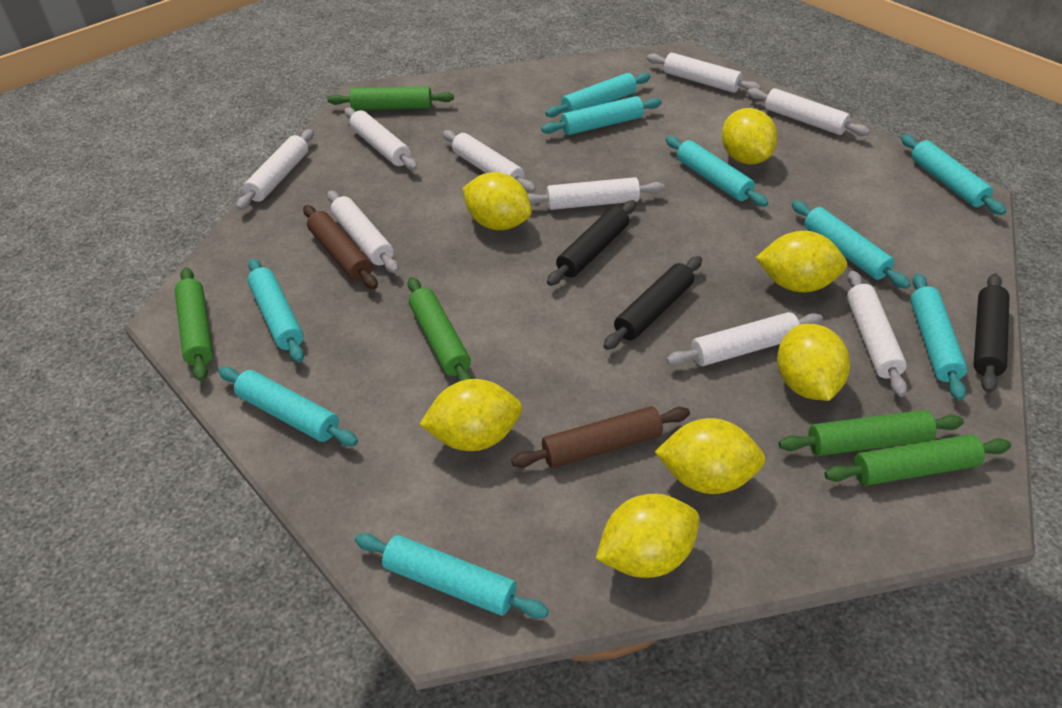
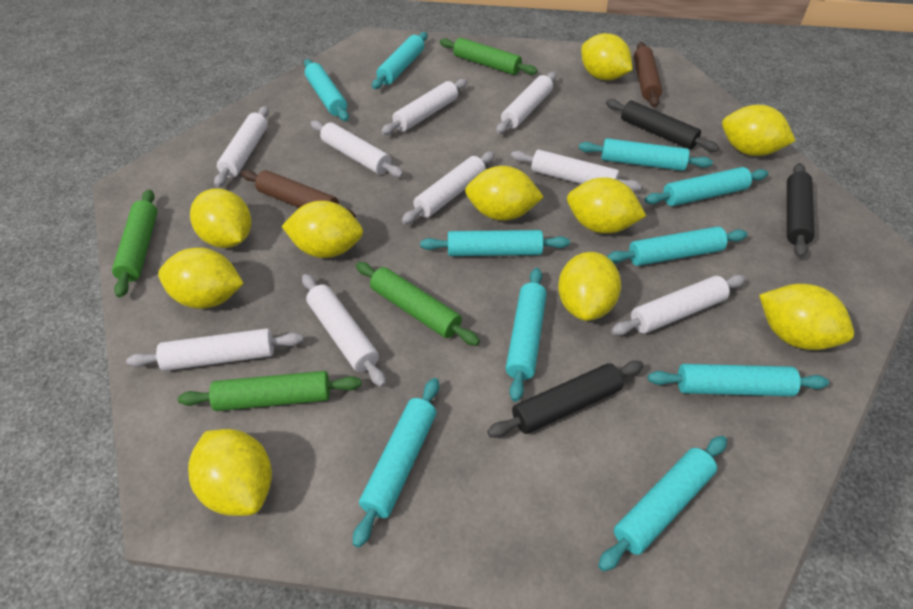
green rolling pin: 5 -> 4
turquoise rolling pin: 9 -> 10
yellow lemon: 7 -> 10

